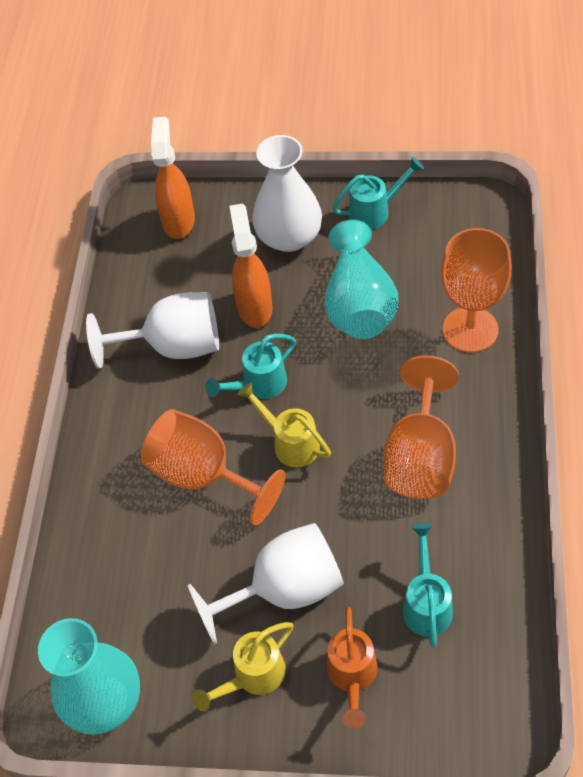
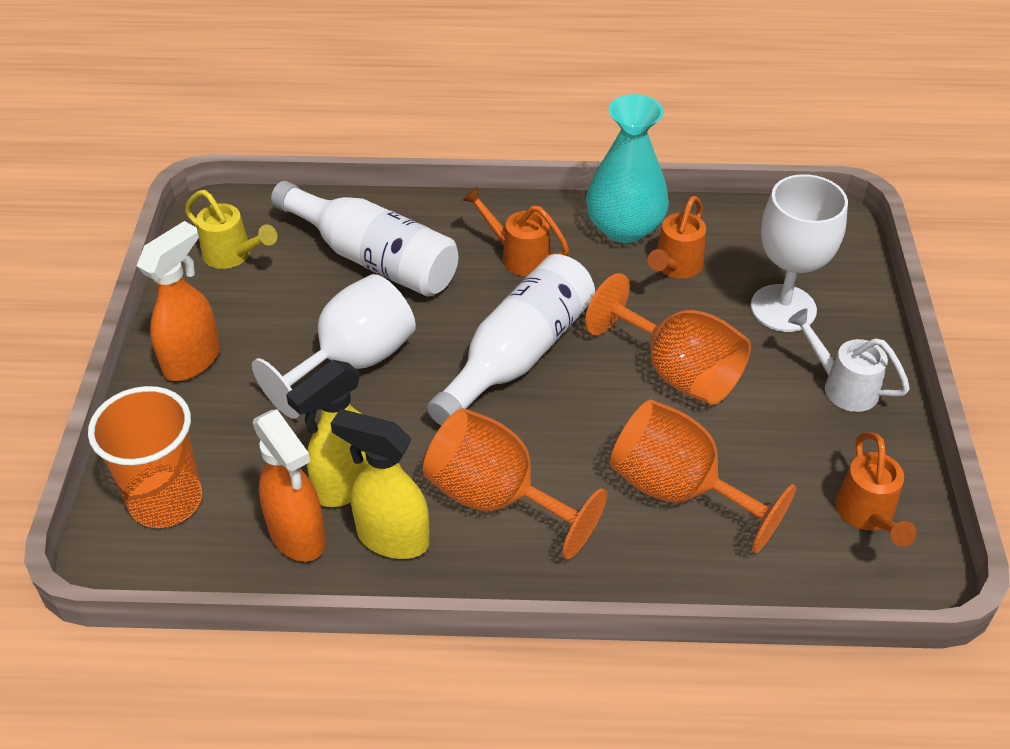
orange cup: 0 -> 1
orange watering can: 1 -> 3
turquoise vase: 2 -> 1
turquoise watering can: 3 -> 0
white bottle: 0 -> 2
white vase: 1 -> 0
white watering can: 0 -> 1
yellow spray bottle: 0 -> 2
yellow watering can: 2 -> 1

